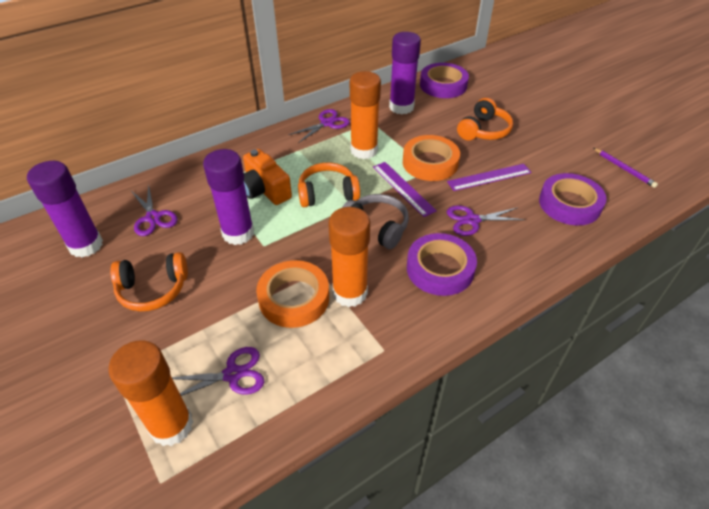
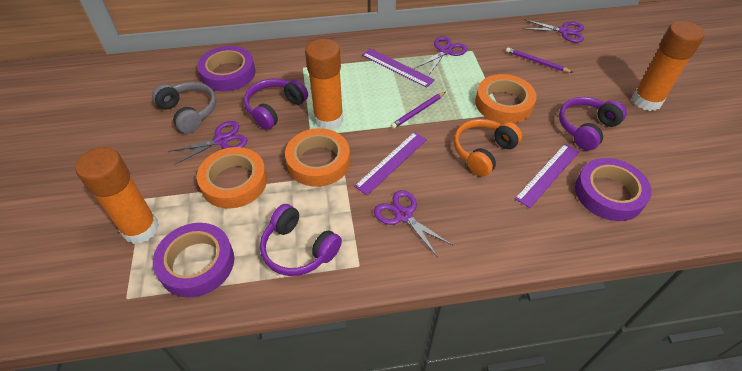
orange camera: 1 -> 0
orange headphones: 3 -> 1
orange tape: 2 -> 3
purple glue stick: 3 -> 0
purple headphones: 0 -> 3
purple pencil: 1 -> 2
purple ruler: 2 -> 3

